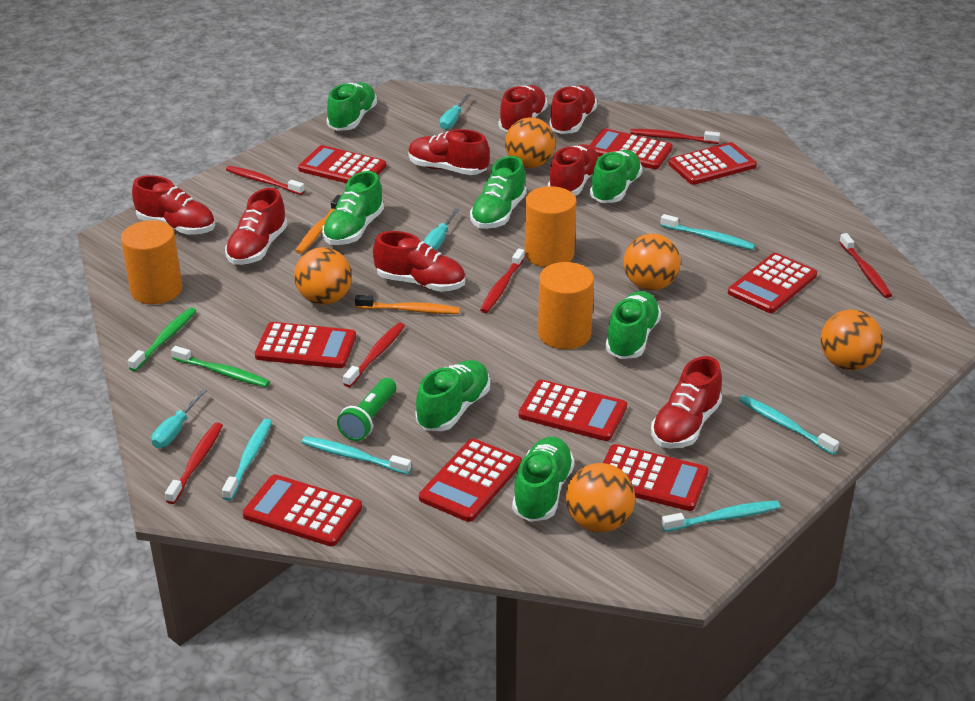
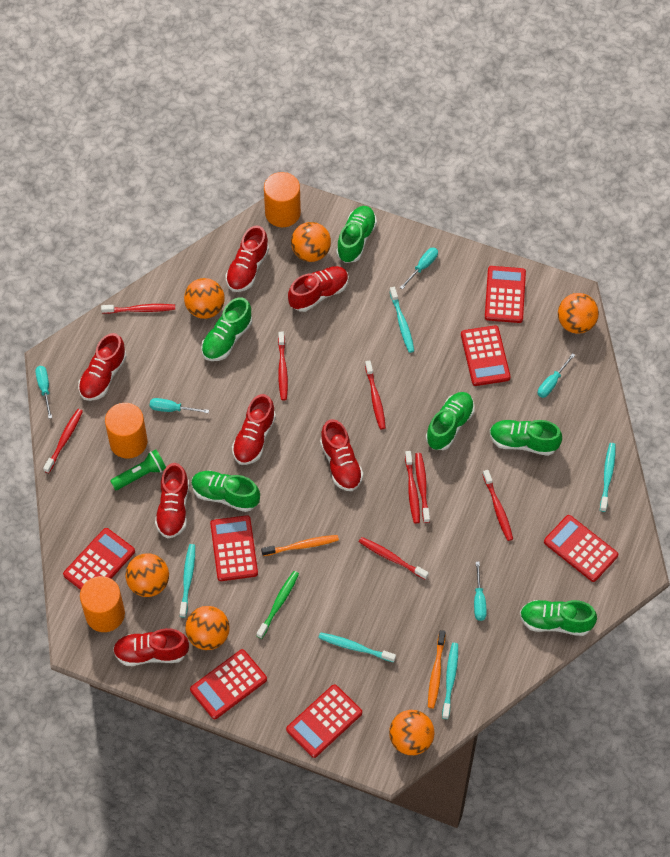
green shoe: 7 -> 6
green toothbrush: 2 -> 1
orange ball: 5 -> 6
red calculator: 9 -> 7
red shoe: 8 -> 7
red toothbrush: 6 -> 8
turquoise screwdriver: 3 -> 5

